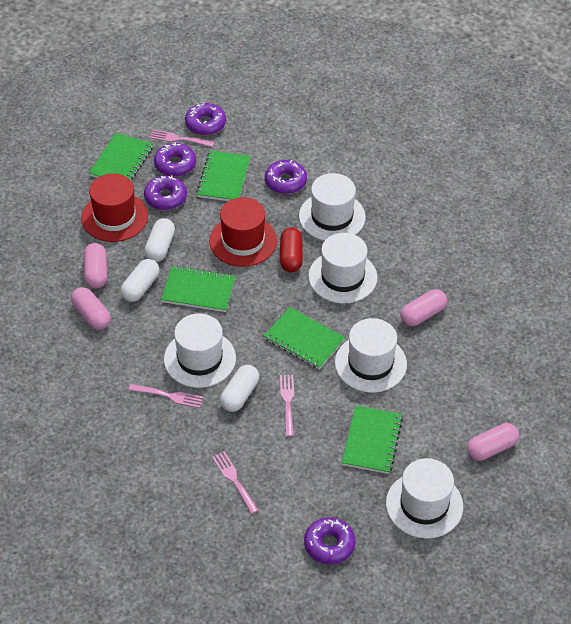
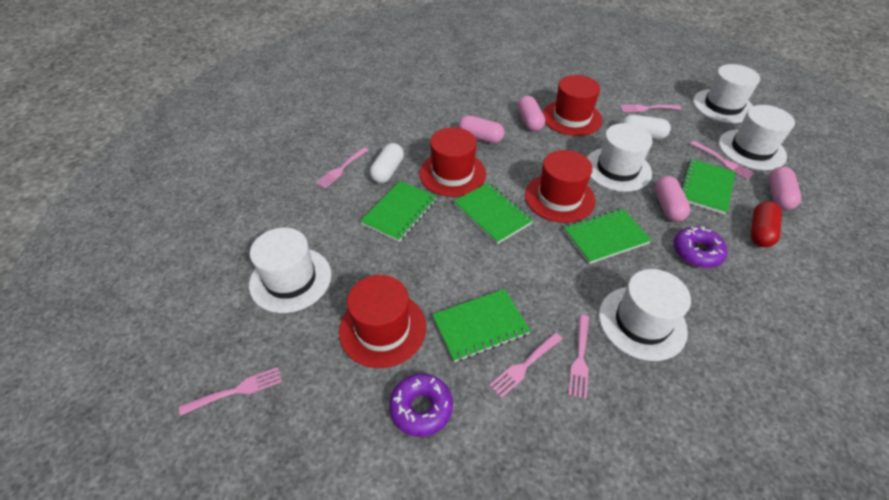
pink fork: 4 -> 6
purple donut: 5 -> 2
red hat: 2 -> 4
white capsule: 3 -> 2

